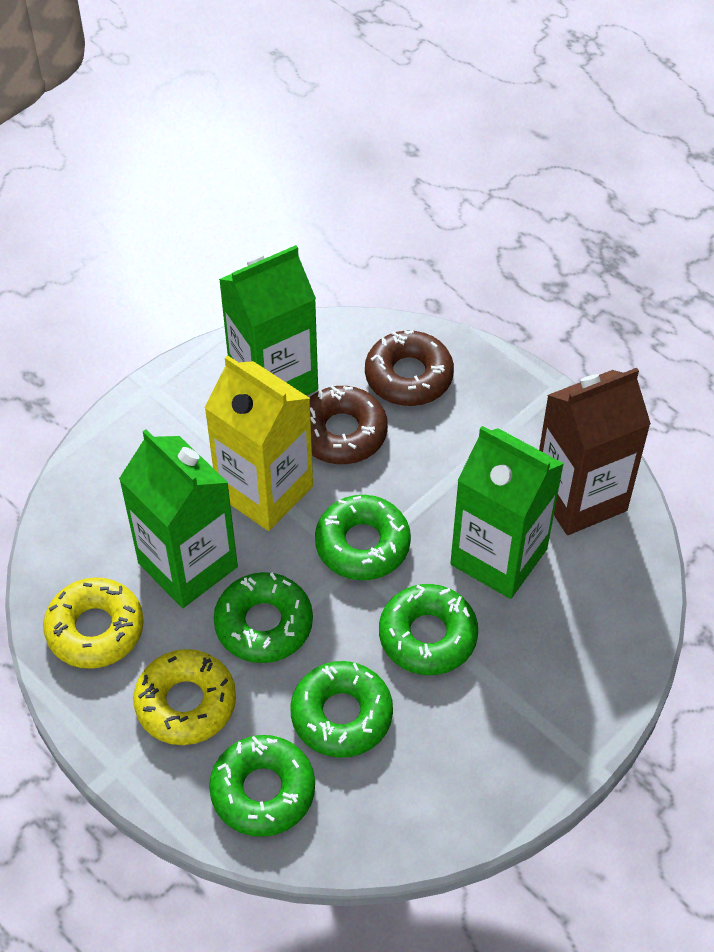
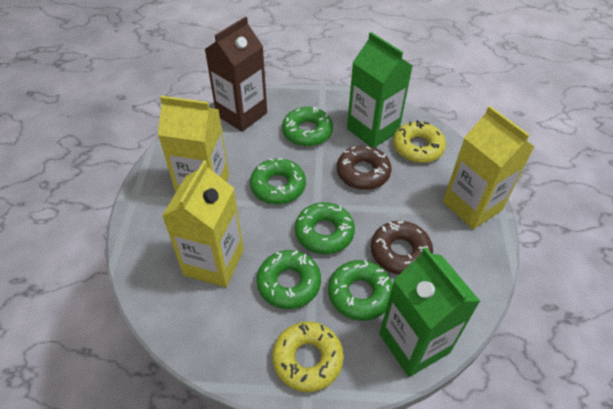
green carton: 3 -> 2
yellow carton: 1 -> 3

